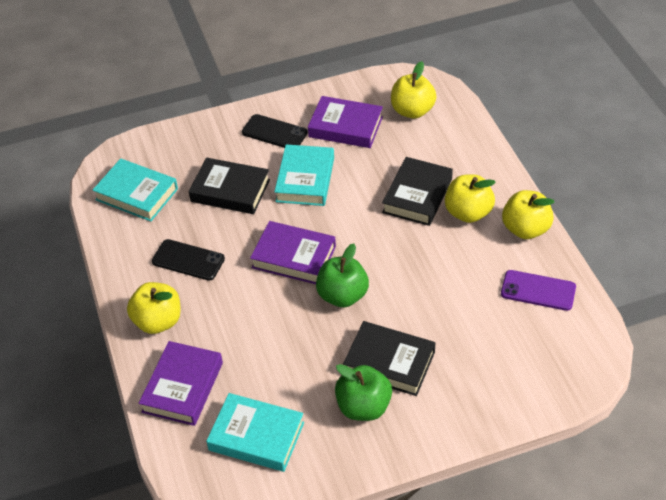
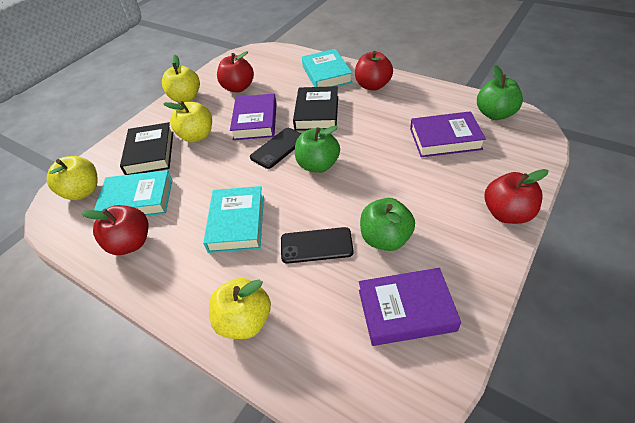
black book: 3 -> 2
green apple: 2 -> 3
purple phone: 1 -> 0
red apple: 0 -> 4

